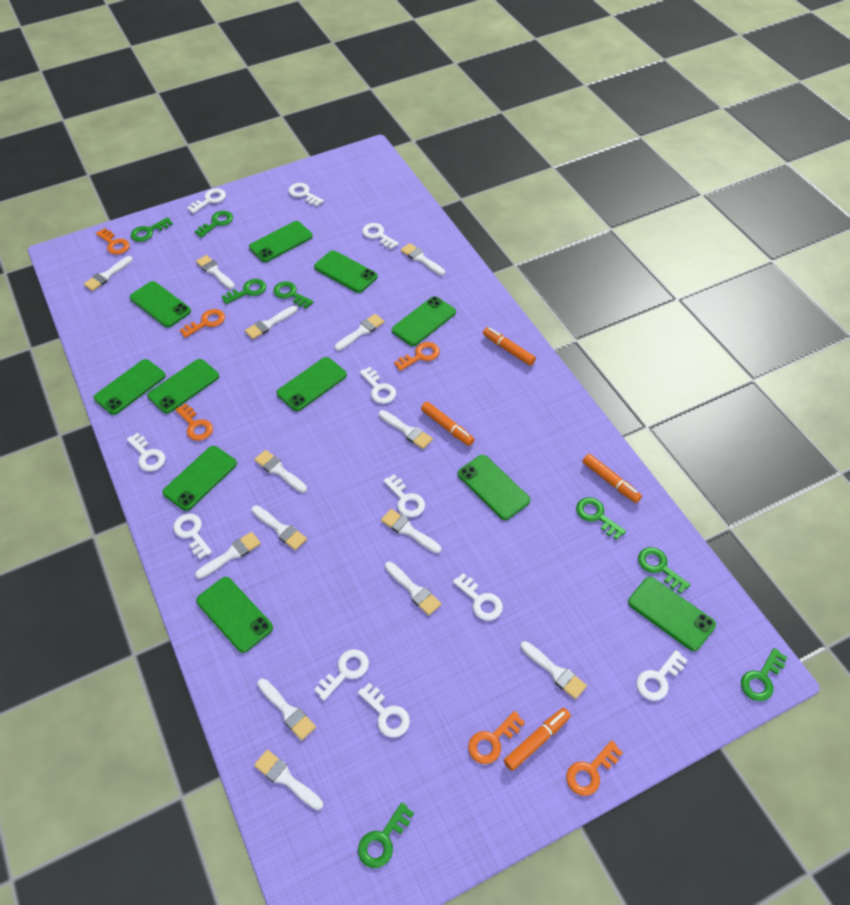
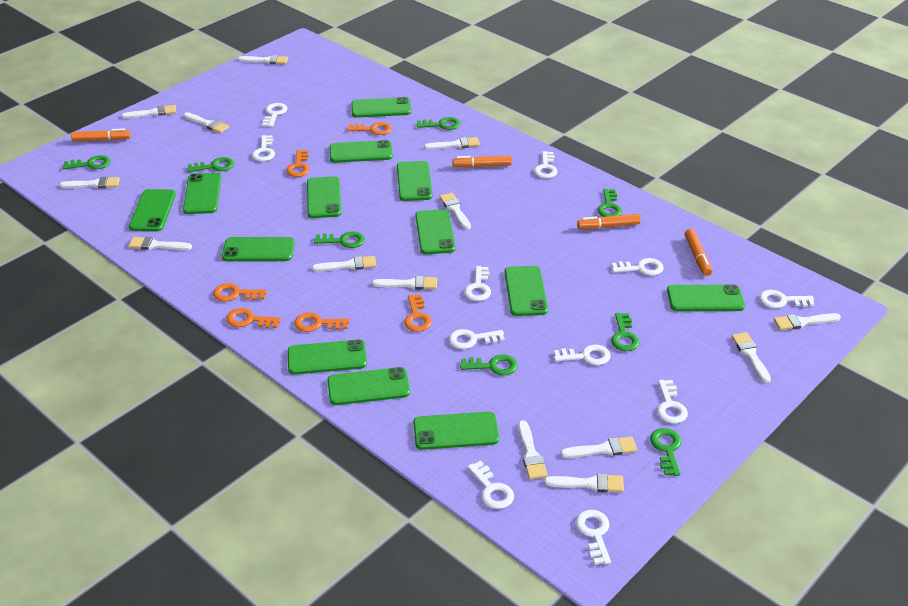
green phone: 11 -> 13

